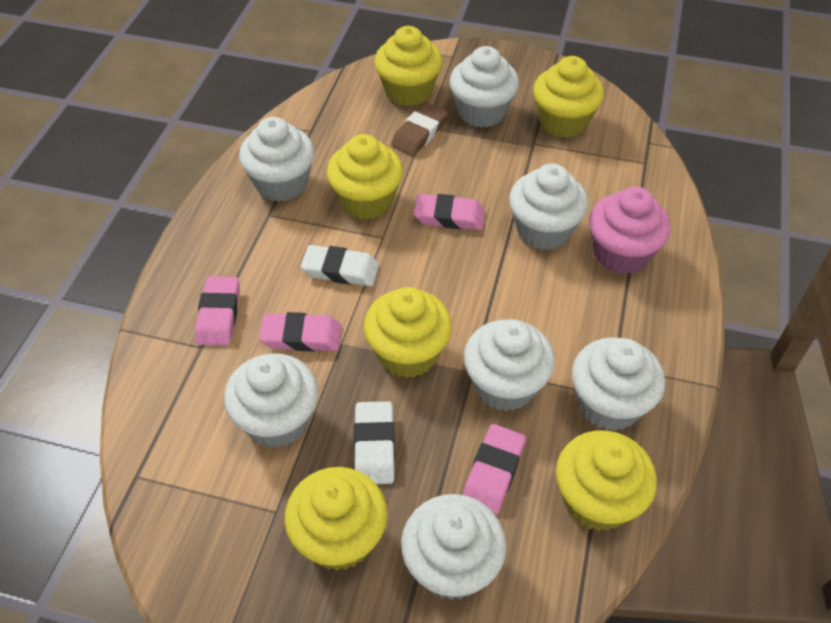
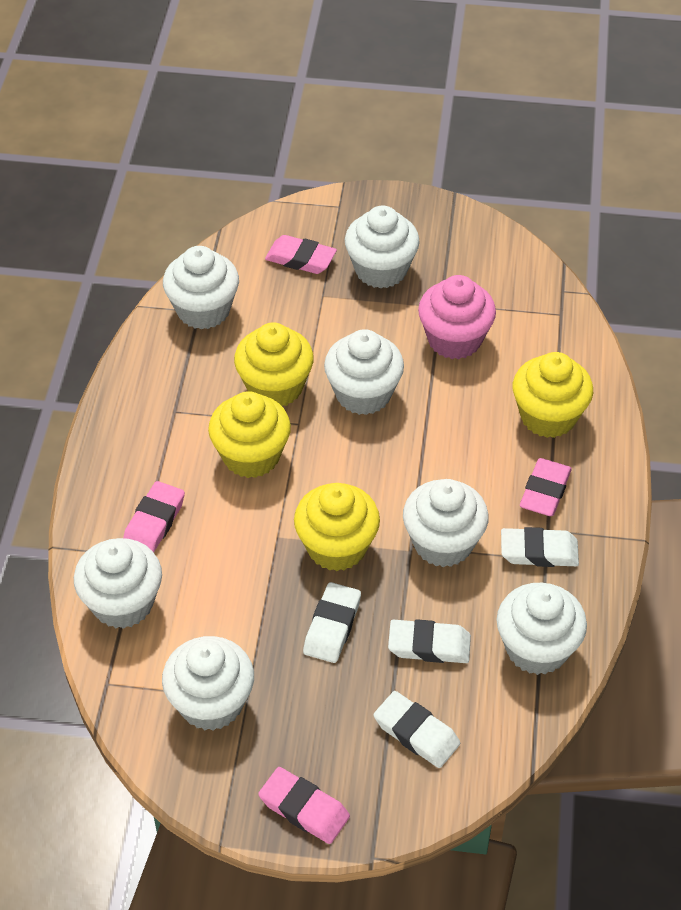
brown eraser: 1 -> 0
white eraser: 2 -> 4
yellow cupcake: 6 -> 4

